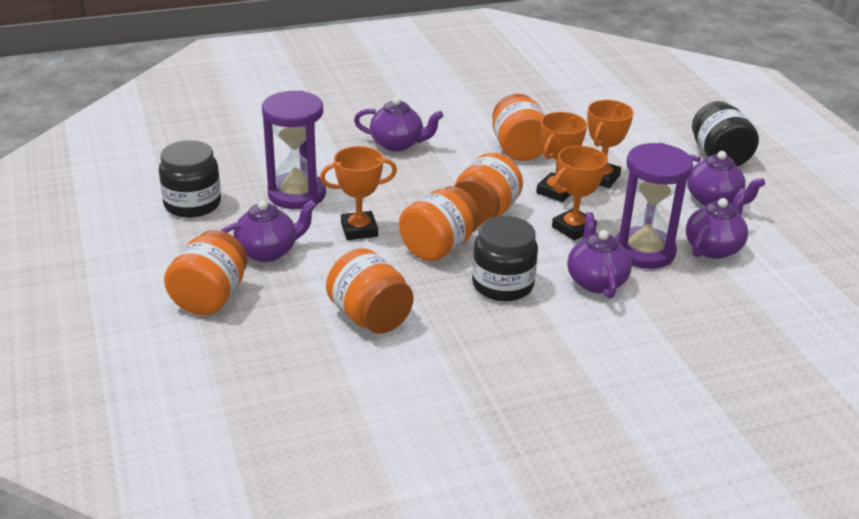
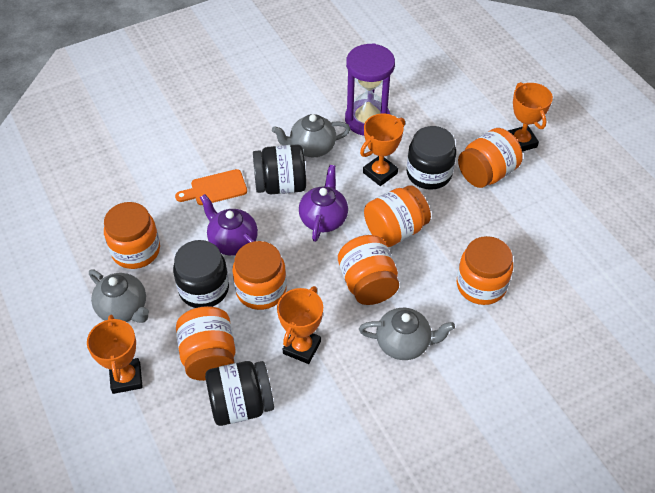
black jar: 3 -> 4
grey teapot: 0 -> 3
orange cutting board: 0 -> 1
orange jar: 5 -> 7
purple hourglass: 2 -> 1
purple teapot: 5 -> 2

